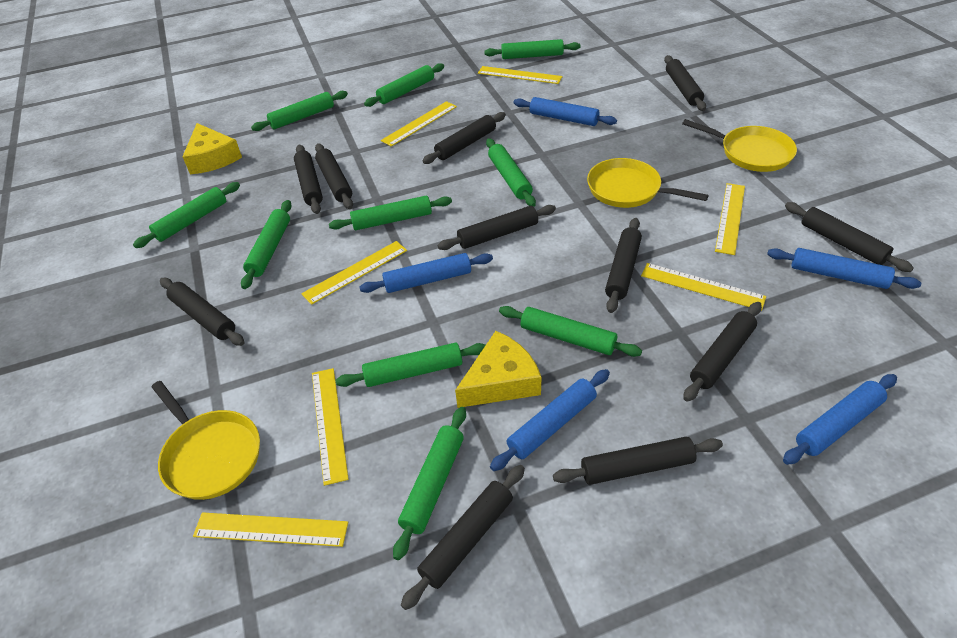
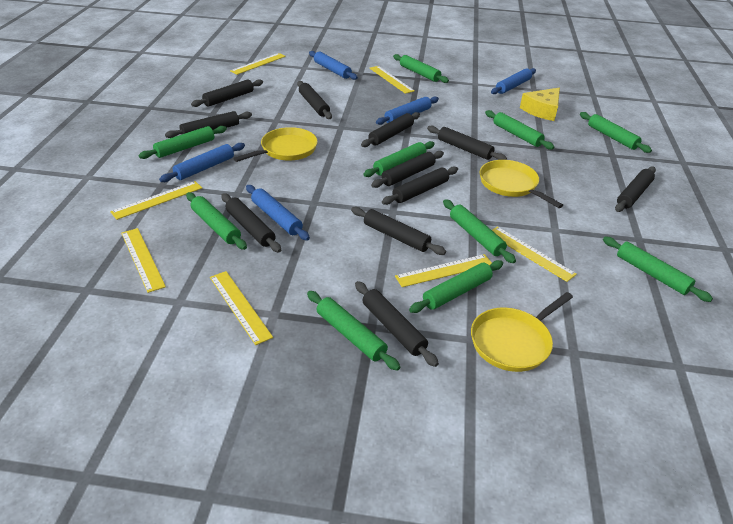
yellow cheese: 2 -> 1

